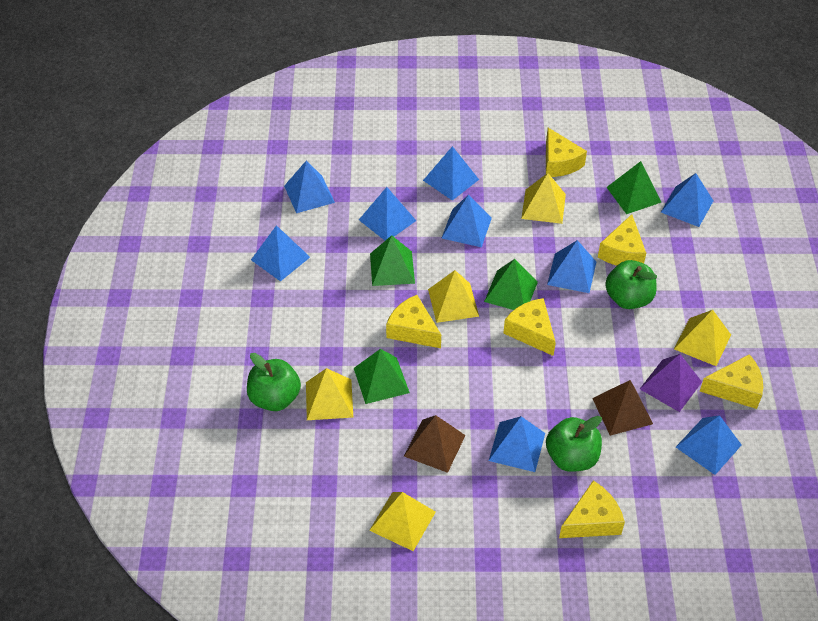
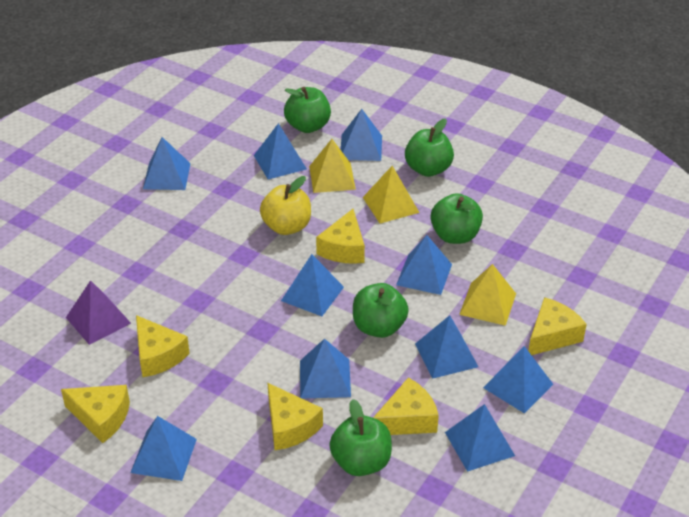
blue pyramid: 9 -> 10
brown pyramid: 2 -> 0
green apple: 3 -> 5
green pyramid: 4 -> 0
yellow apple: 0 -> 1
yellow pyramid: 5 -> 3

